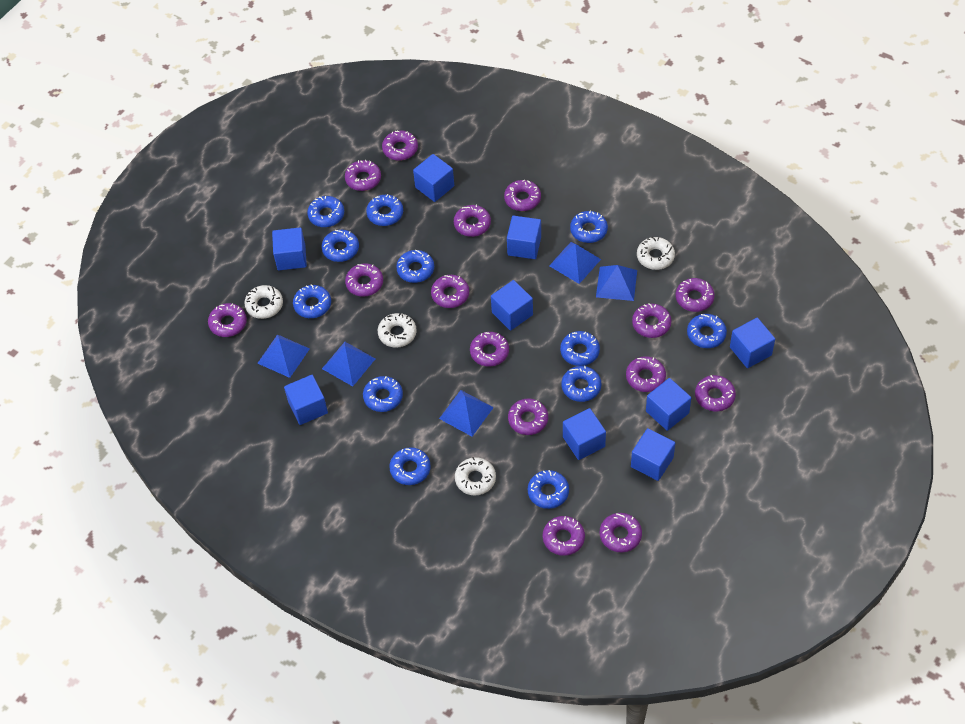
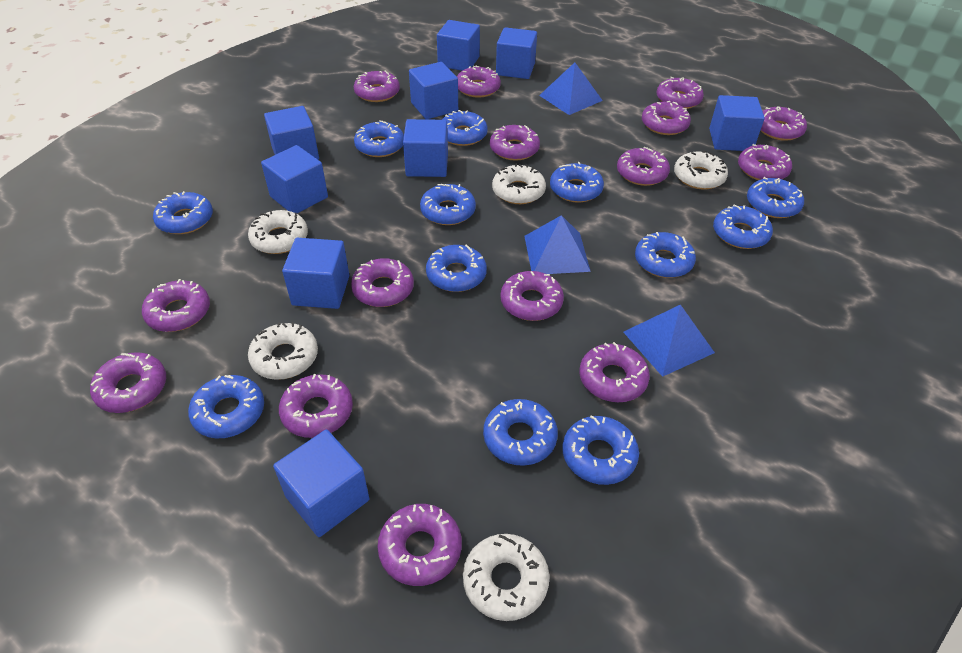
blue pyramid: 5 -> 3
white donut: 4 -> 5

